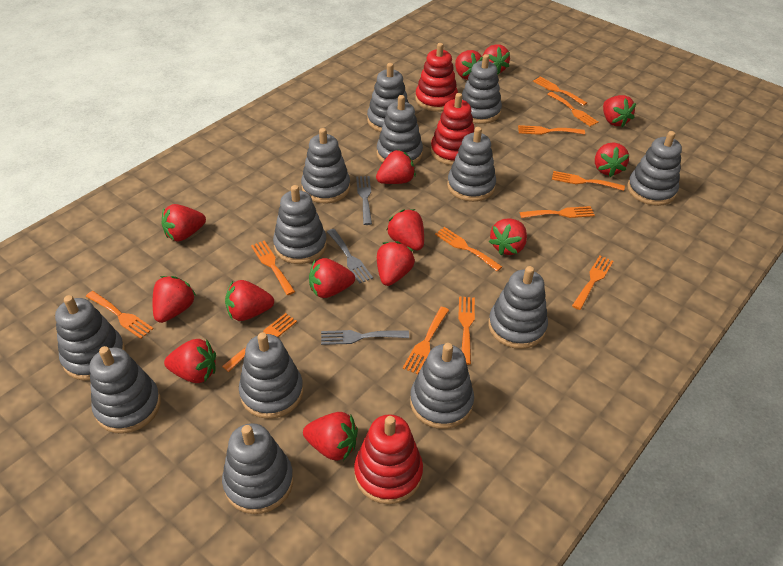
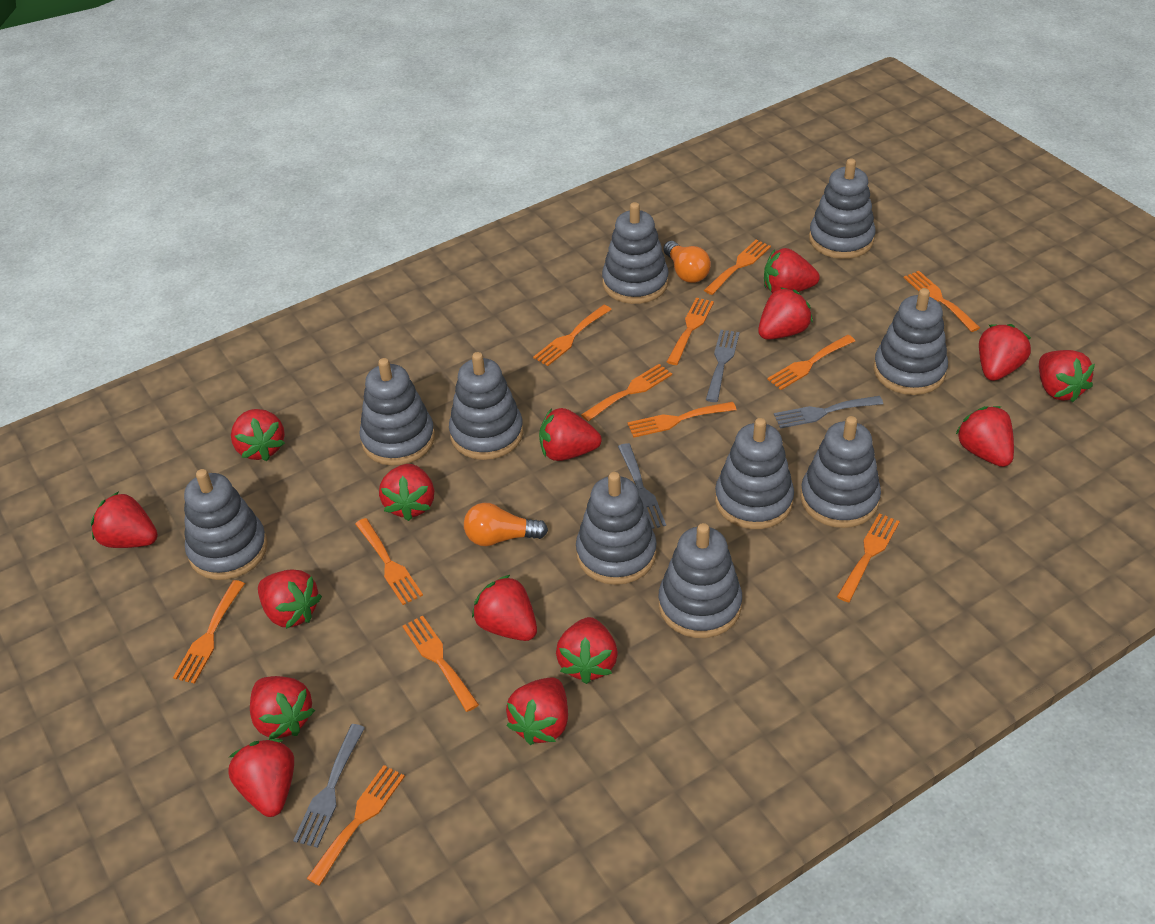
grey fork: 3 -> 4
grey stacking toy: 13 -> 10
orange light bulb: 0 -> 2
red stacking toy: 3 -> 0
red strawberry: 14 -> 15

